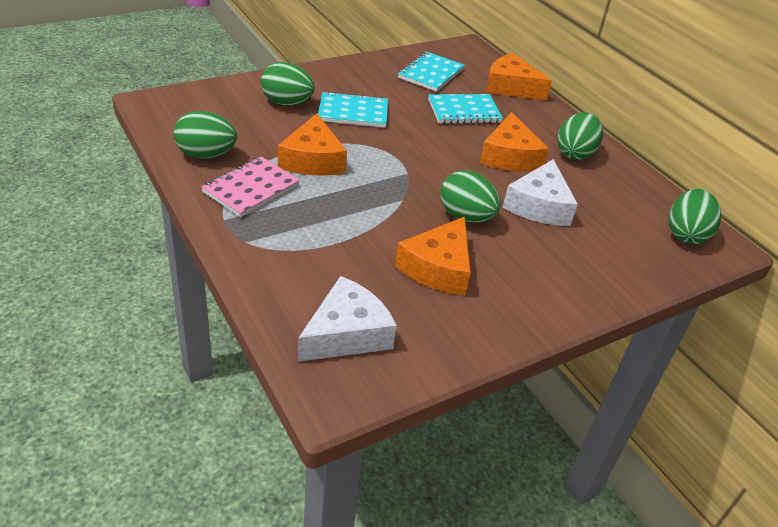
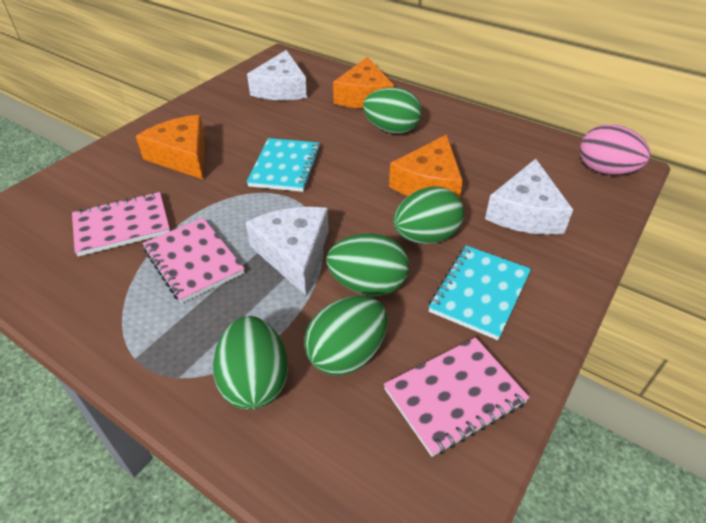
orange cheese: 4 -> 3
pink egg: 0 -> 1
pink notebook: 1 -> 3
turquoise notebook: 3 -> 2
white cheese: 2 -> 3

